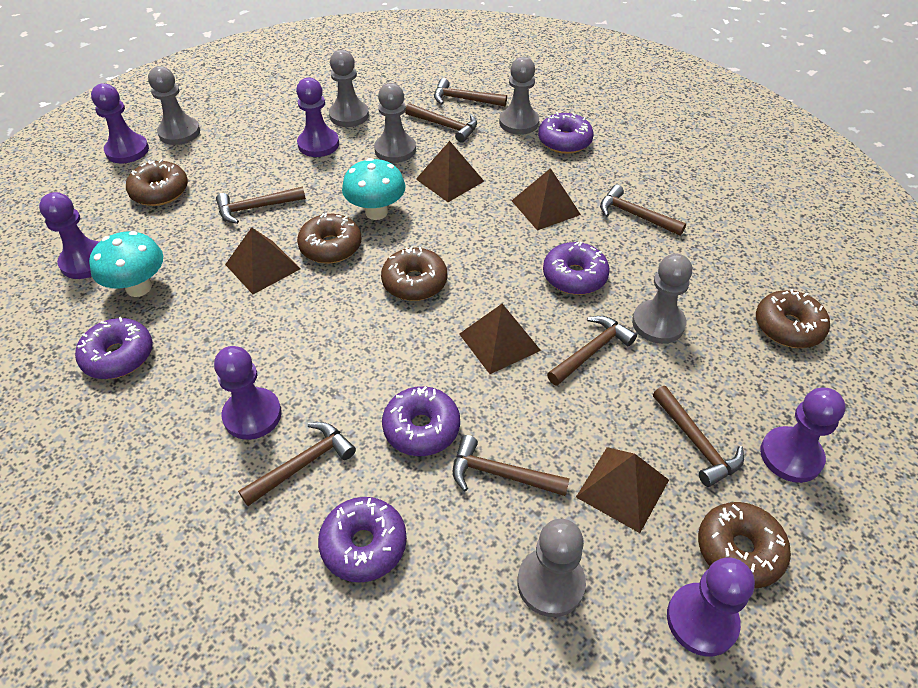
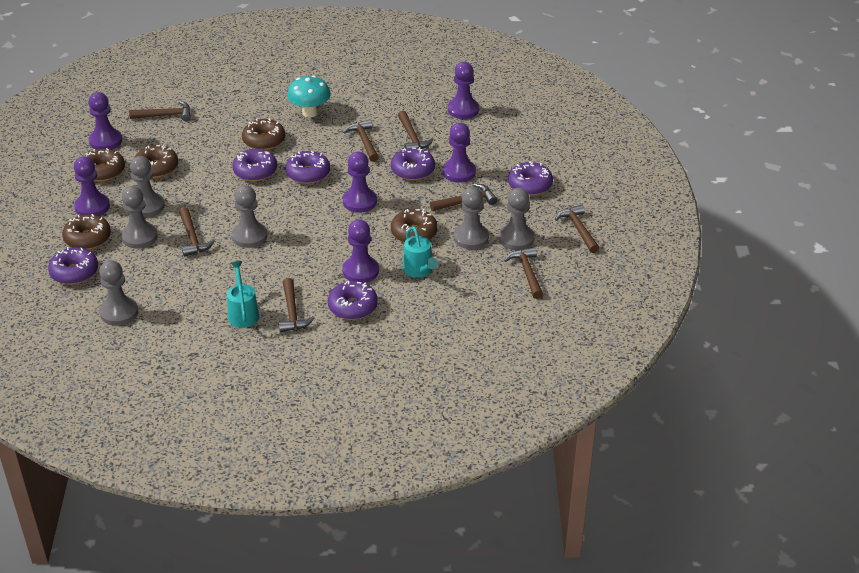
brown pyramid: 5 -> 0
purple donut: 5 -> 6
turquoise mushroom: 2 -> 1
turquoise watering can: 0 -> 2

